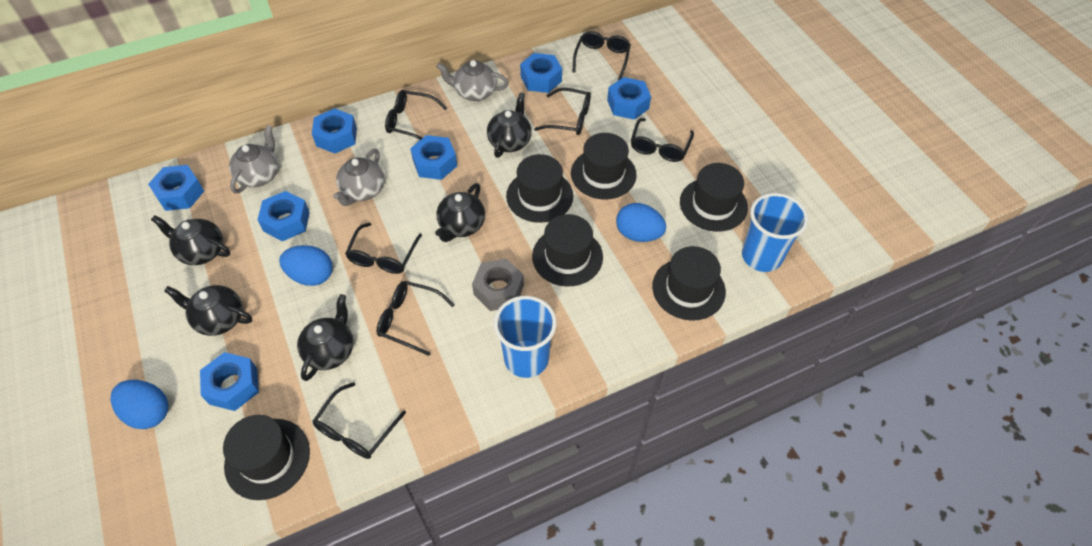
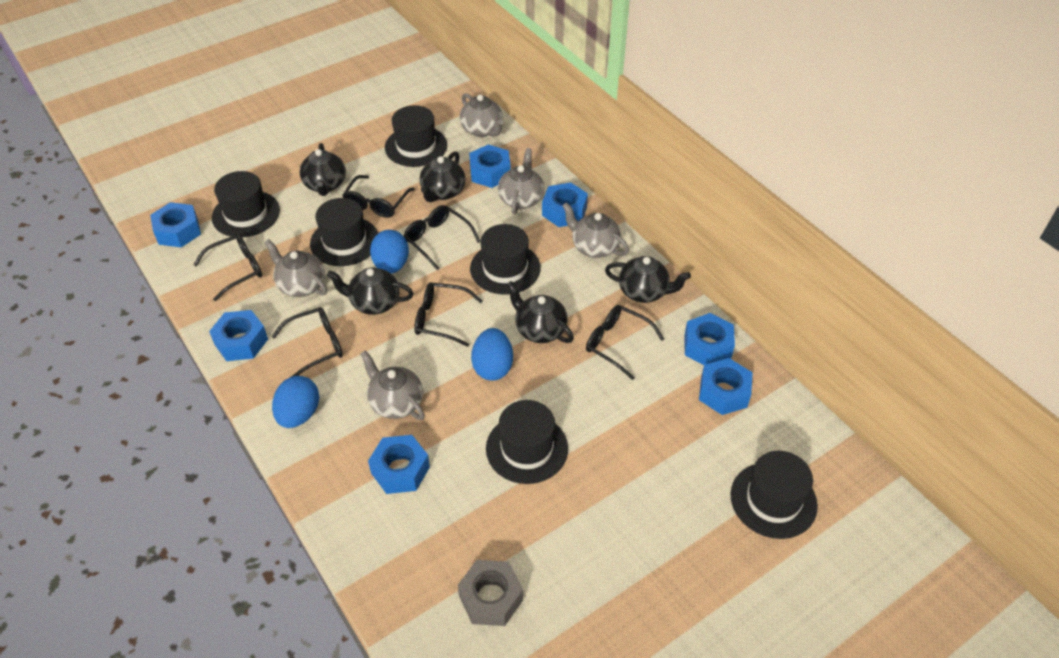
black glasses: 7 -> 6
blue cup: 2 -> 0
grey teapot: 3 -> 5

